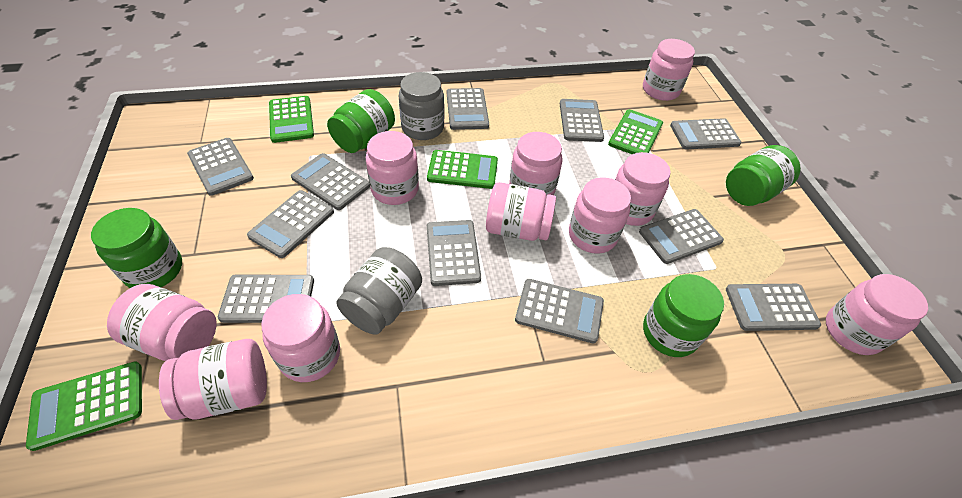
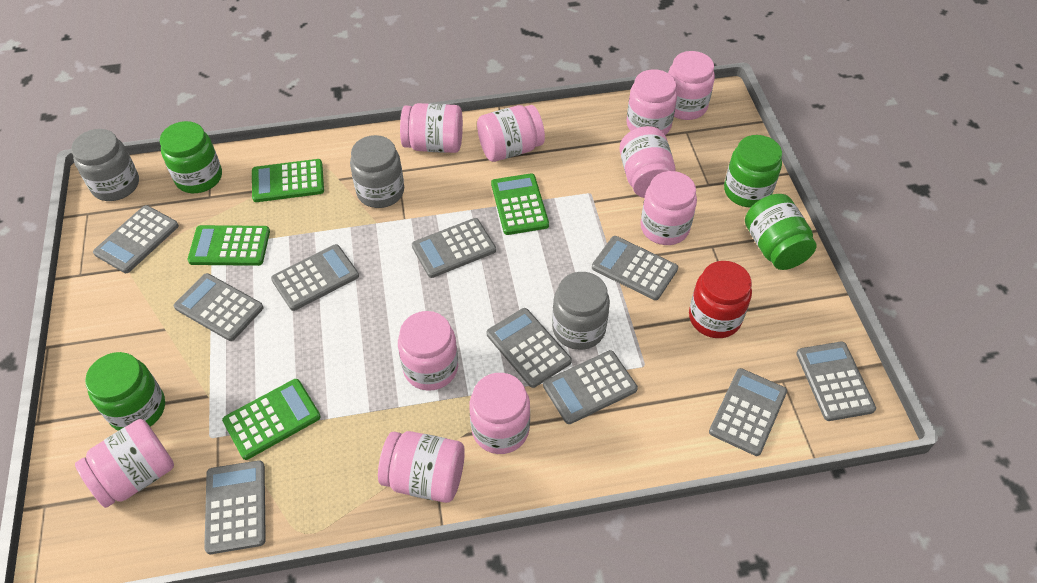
grey calculator: 11 -> 10
grey jar: 2 -> 3
red jar: 0 -> 1

